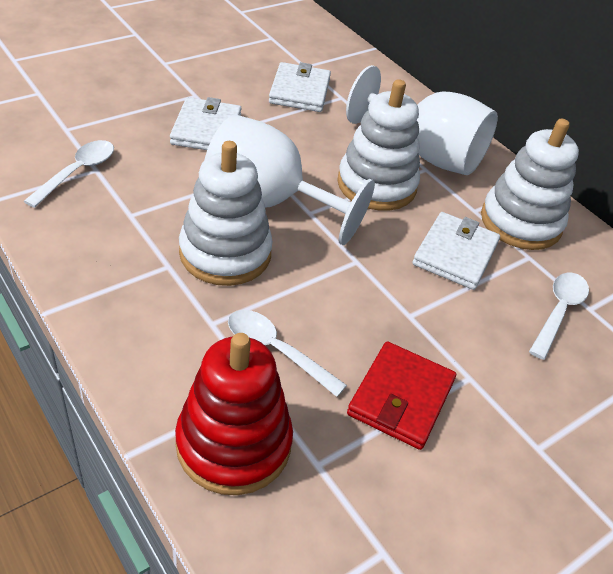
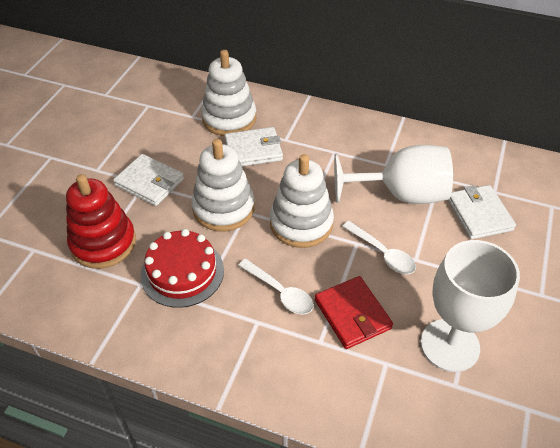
red cake: 0 -> 1
white spoon: 3 -> 2

